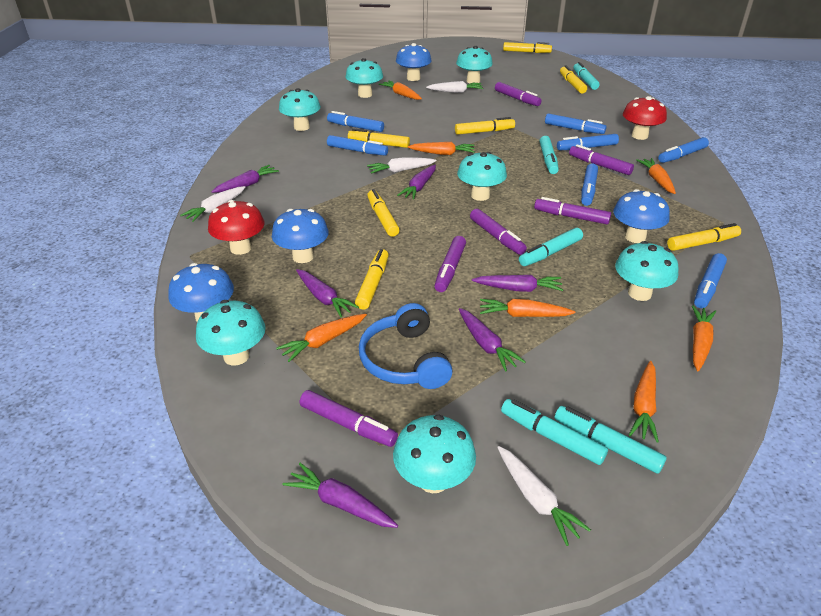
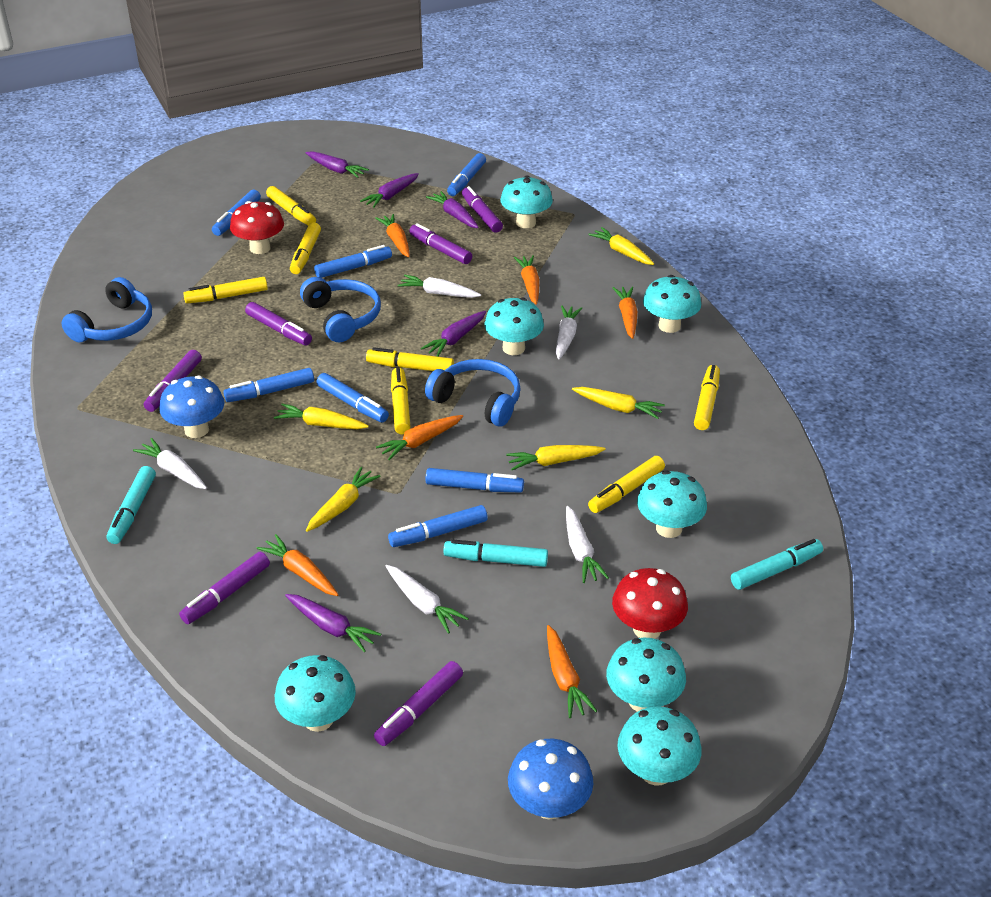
blue headphones: 1 -> 3
blue mushroom: 4 -> 2
orange carrot: 7 -> 6
purple carrot: 6 -> 5
turquoise marker: 5 -> 3
white carrot: 4 -> 5
yellow carrot: 0 -> 5

